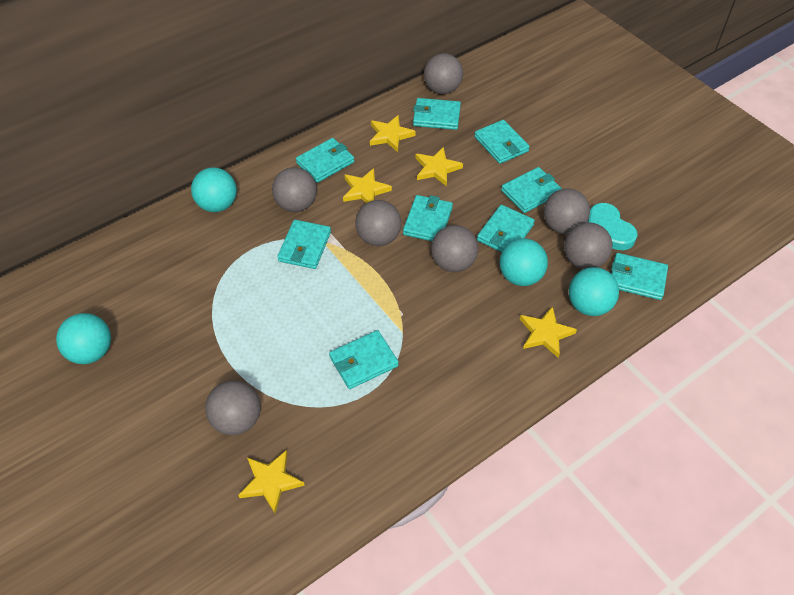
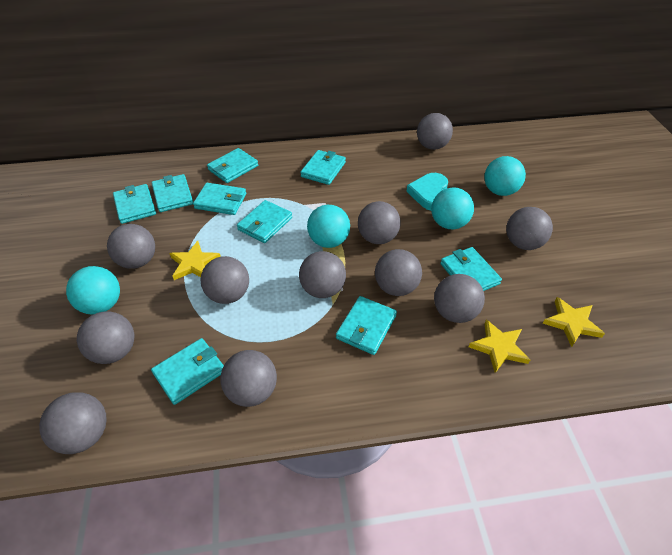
grey ball: 7 -> 11
yellow star: 5 -> 3

